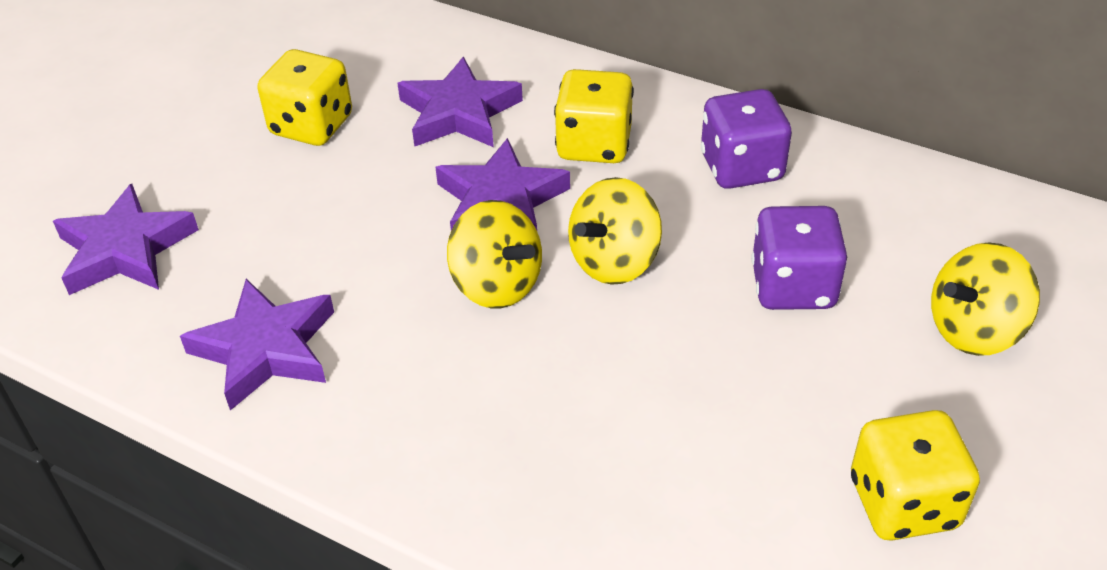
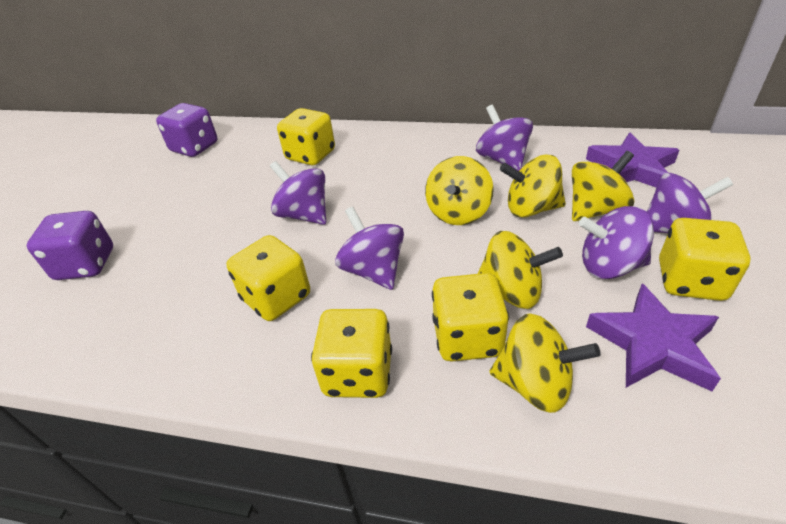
purple spinning top: 0 -> 5
purple star: 4 -> 2
yellow dice: 3 -> 5
yellow spinning top: 3 -> 5

